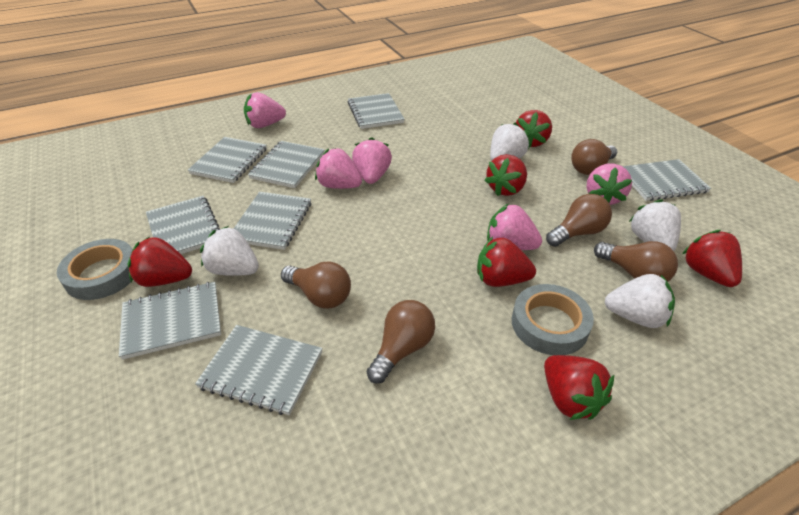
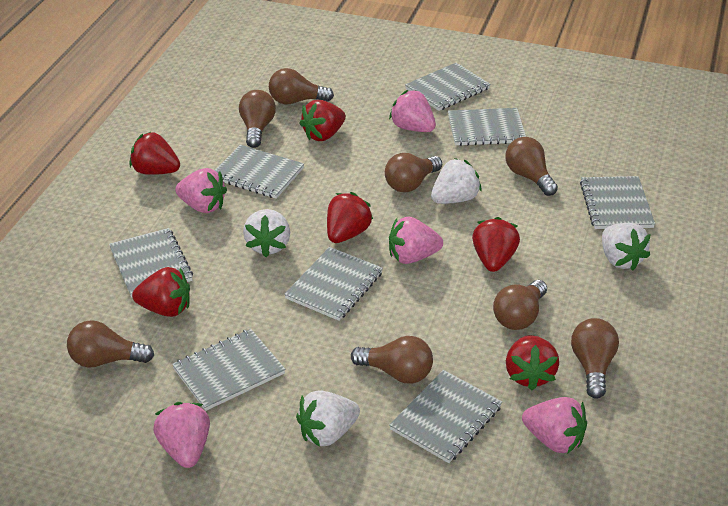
brown light bulb: 5 -> 8
grey tape: 2 -> 0

